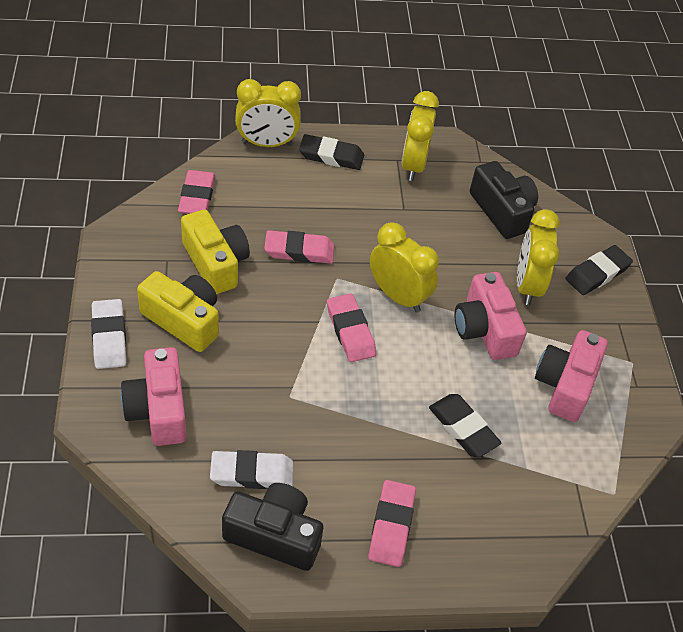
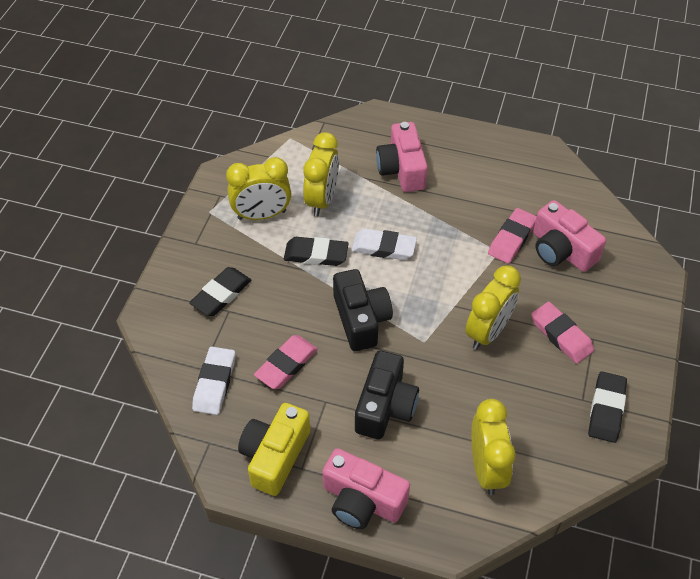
pink eraser: 4 -> 3
yellow camera: 2 -> 1

